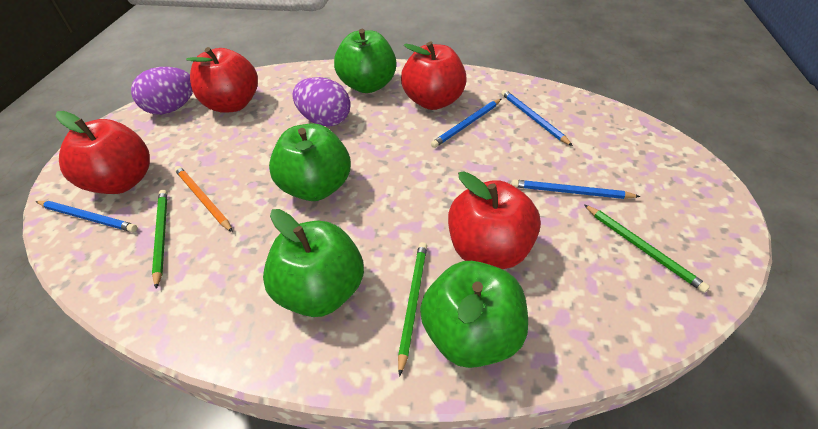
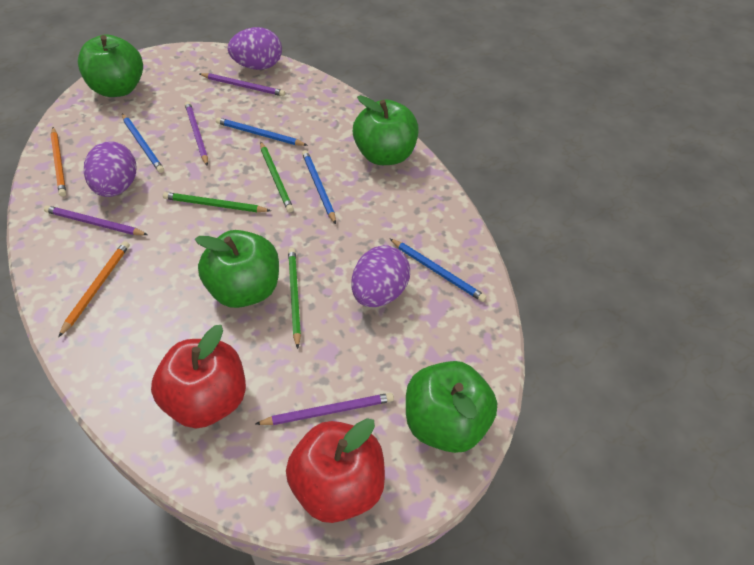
orange pencil: 1 -> 2
purple egg: 2 -> 3
purple pencil: 0 -> 4
red apple: 4 -> 2

